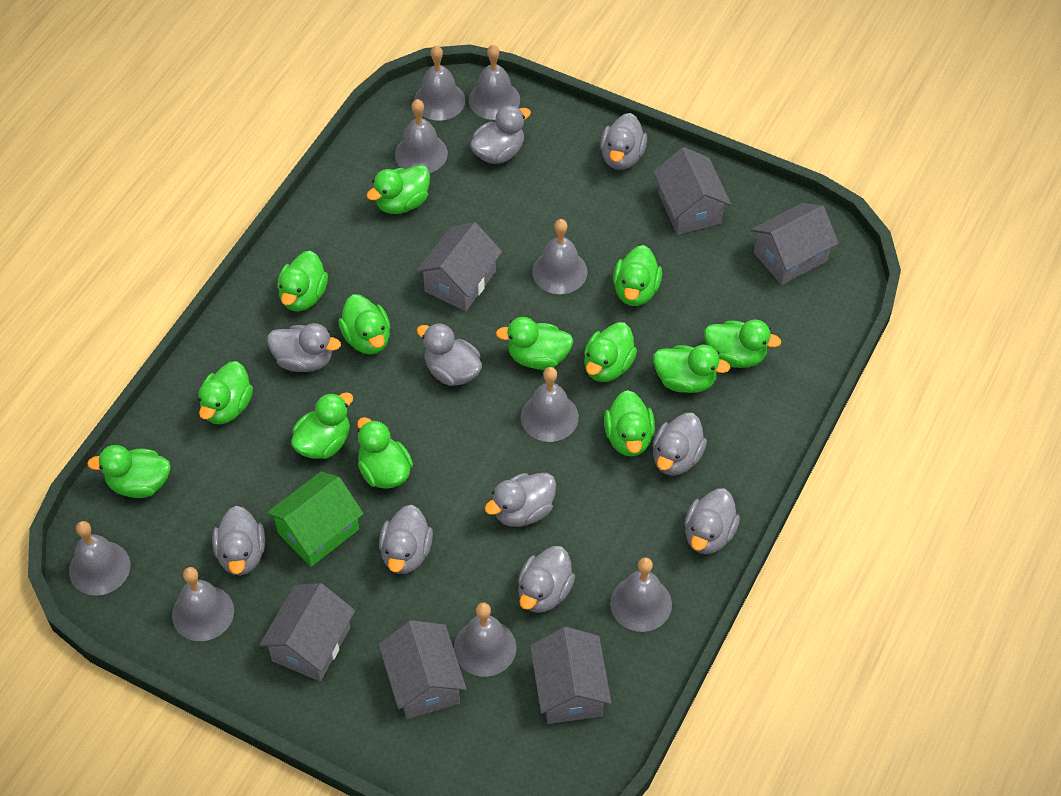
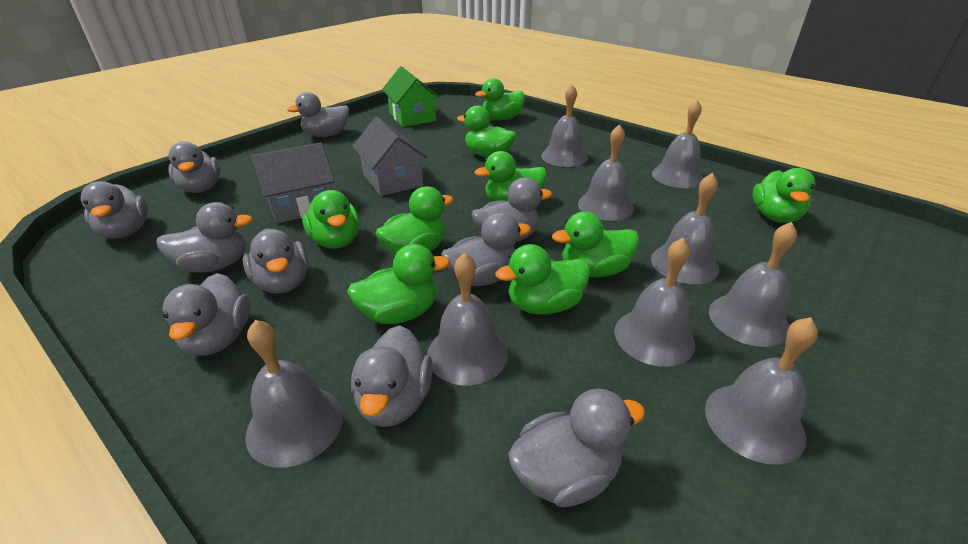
green duck: 13 -> 9
grey house: 6 -> 2

